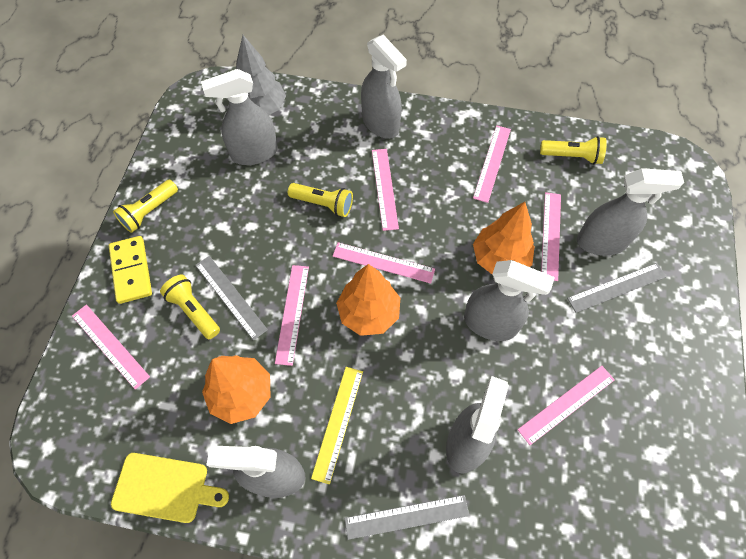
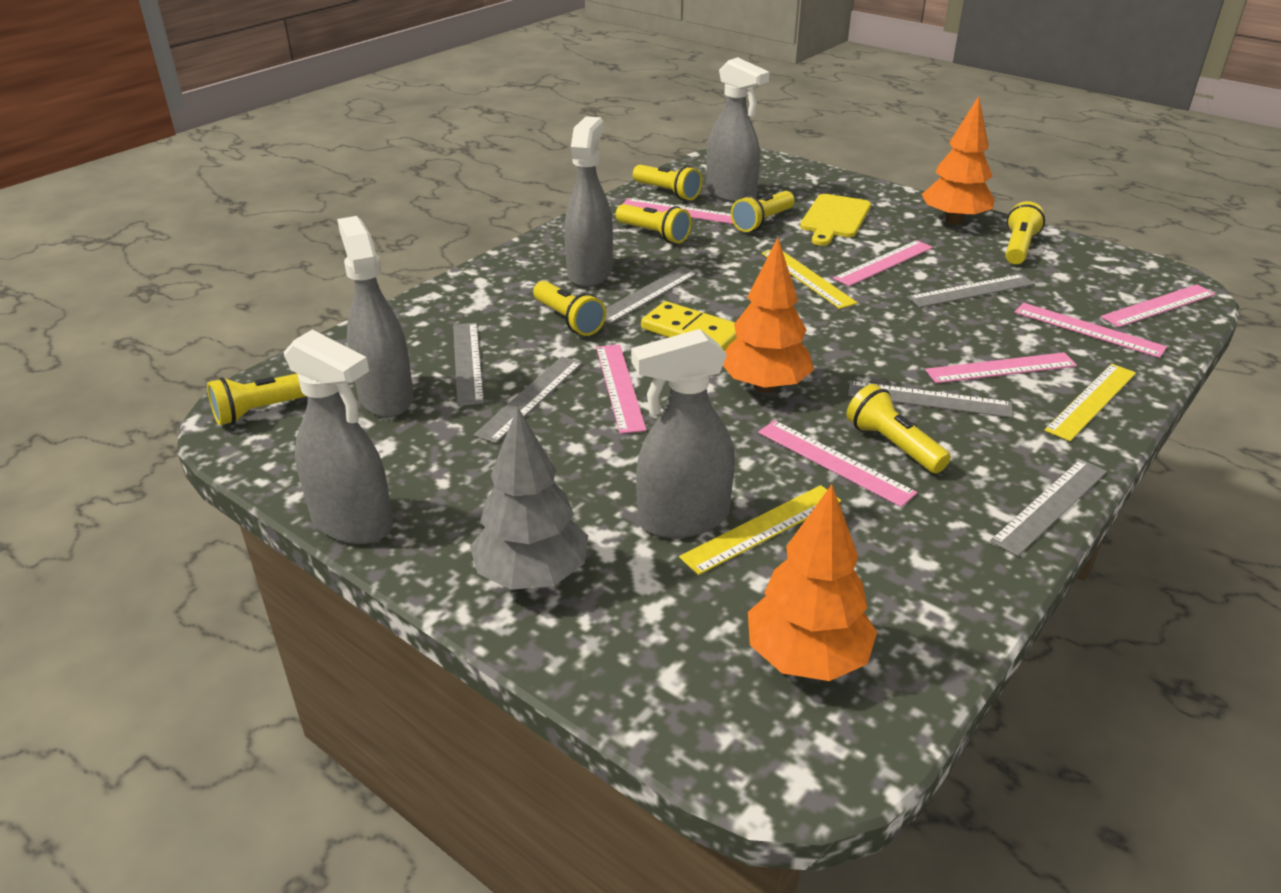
grey ruler: 3 -> 6
grey spray bottle: 6 -> 5
yellow flashlight: 4 -> 7
yellow ruler: 1 -> 3

